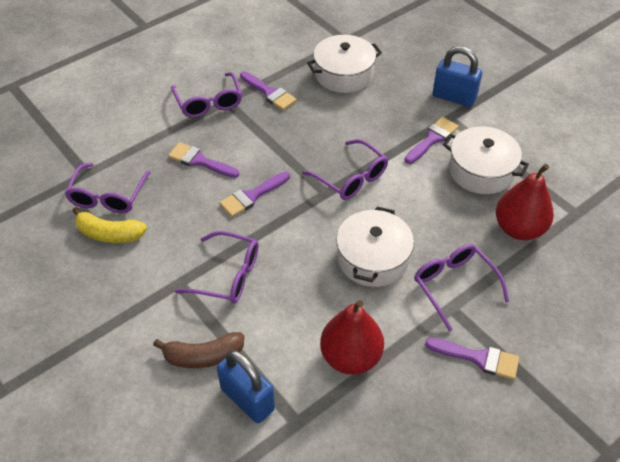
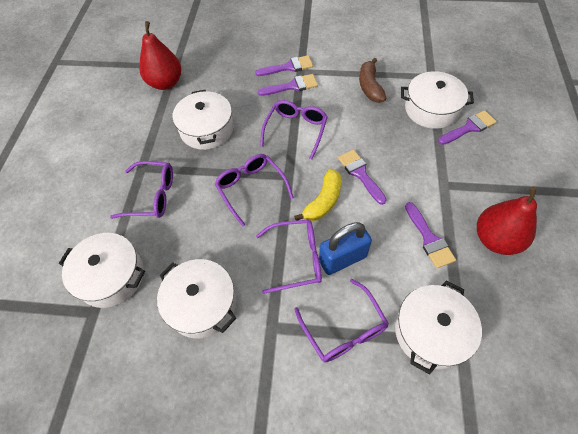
blue padlock: 2 -> 1
white pot: 3 -> 5

